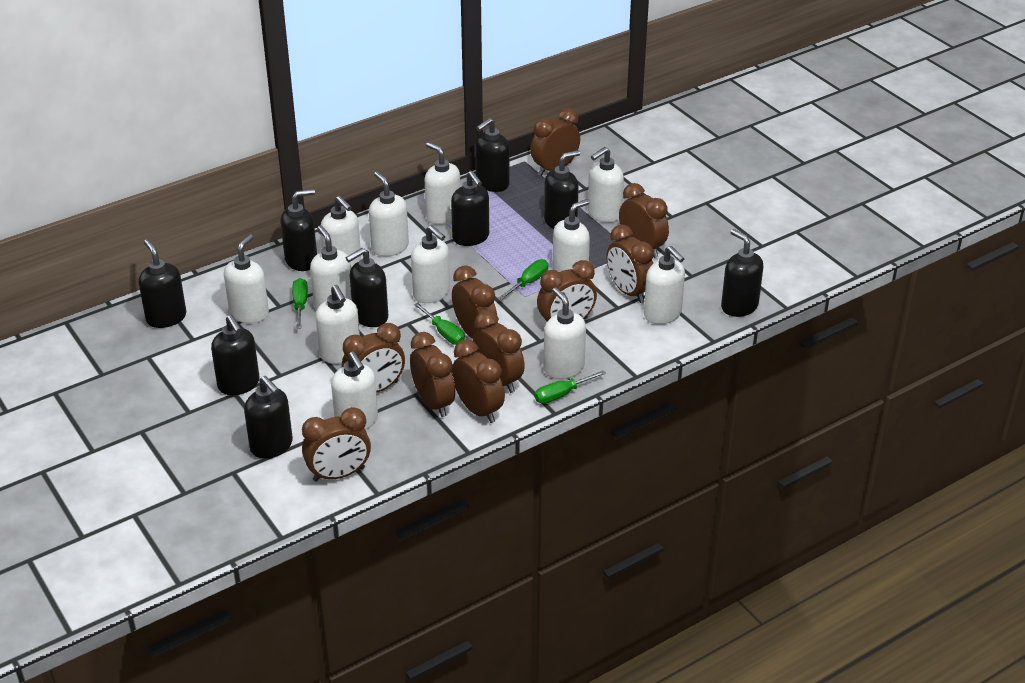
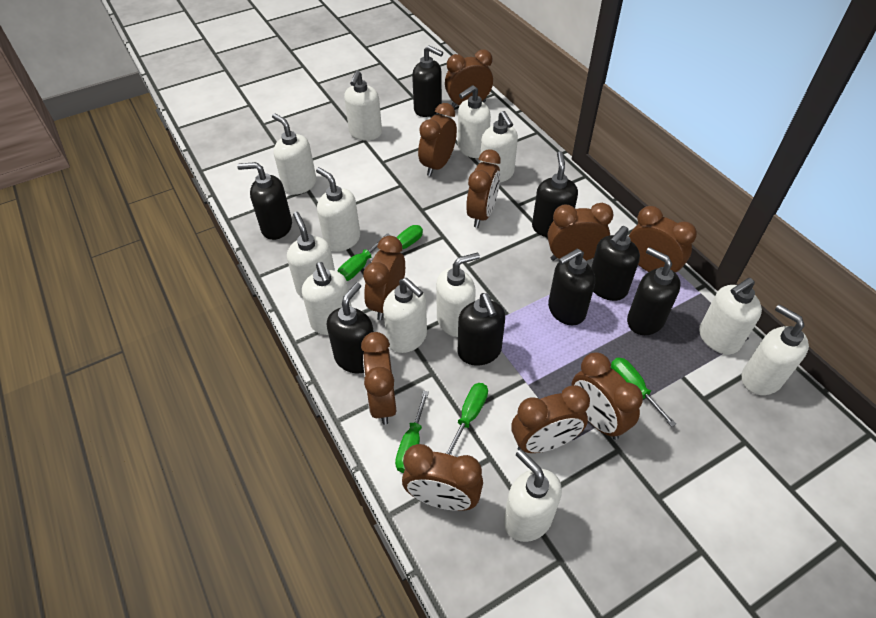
black soap dispenser: 9 -> 8
green screwdriver: 4 -> 5

